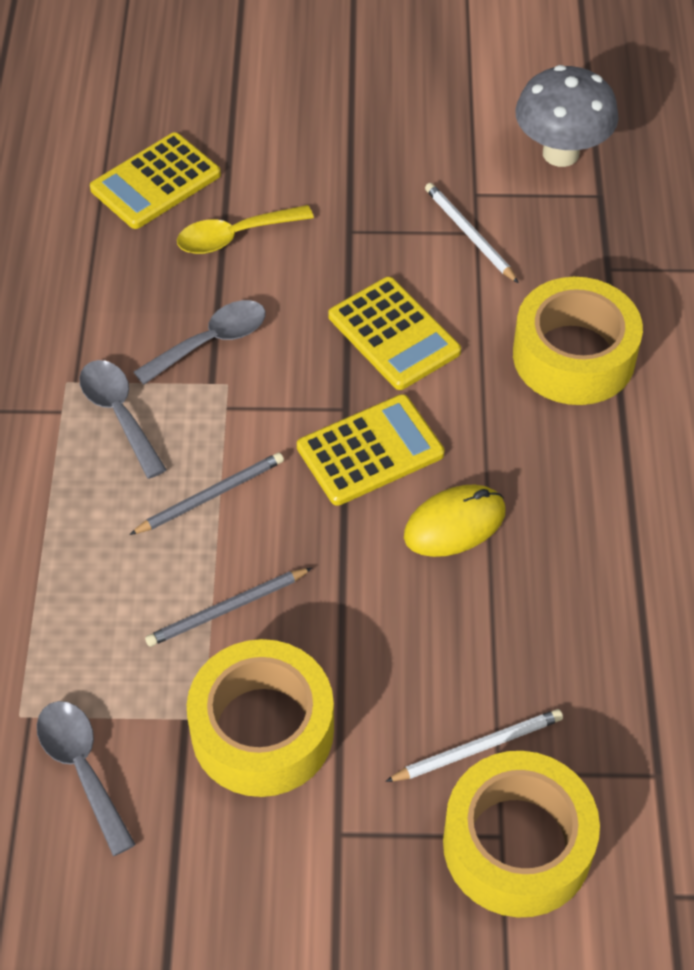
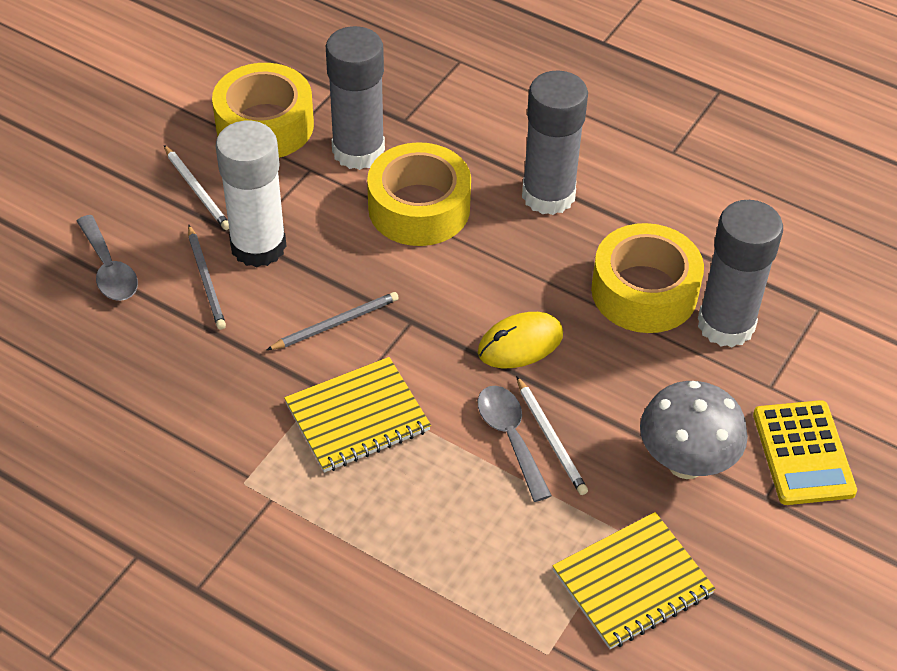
grey glue stick: 0 -> 3
grey spoon: 3 -> 2
white glue stick: 0 -> 1
yellow calculator: 3 -> 1
yellow notebook: 0 -> 2
yellow spoon: 1 -> 0

